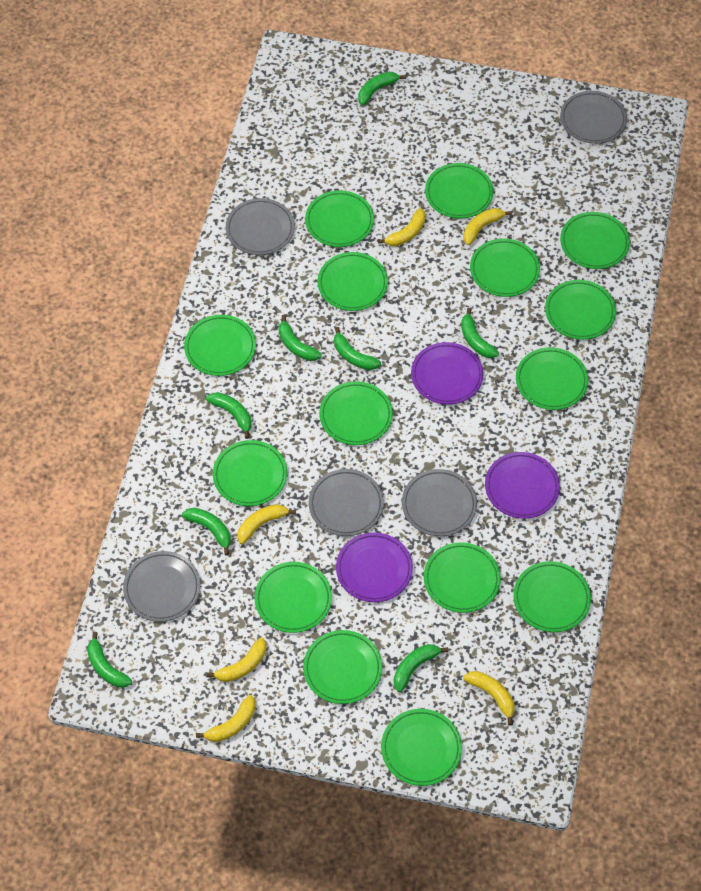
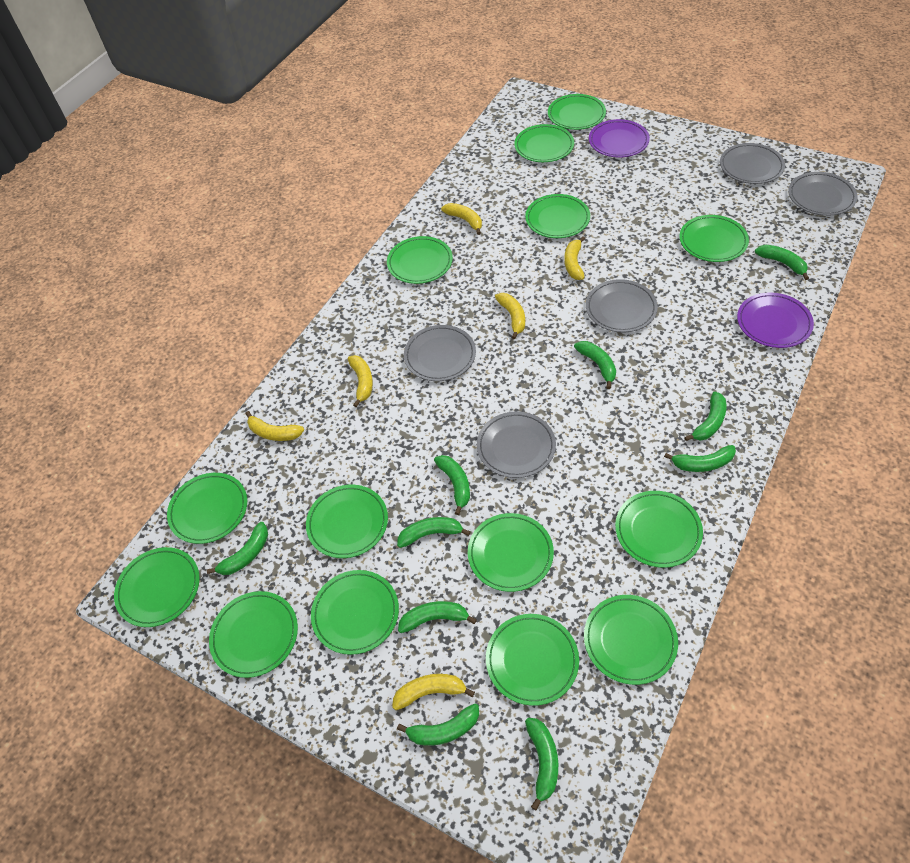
green banana: 8 -> 10
green plate: 15 -> 14
purple plate: 3 -> 2

